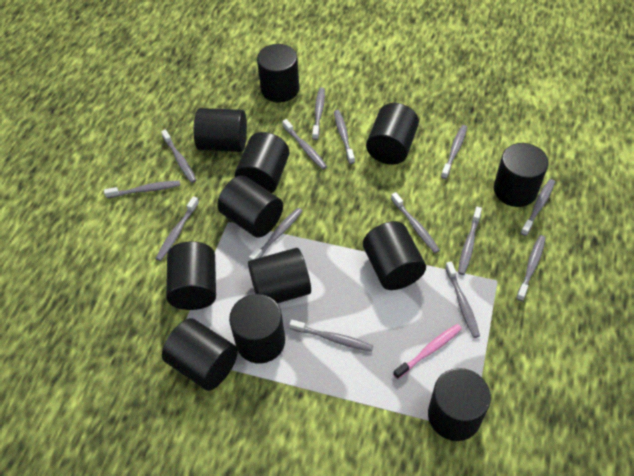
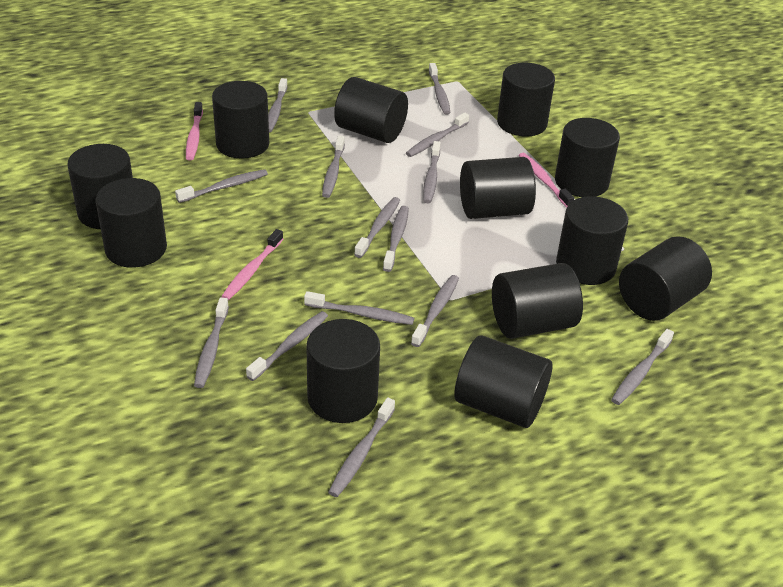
pink toothbrush: 1 -> 3

